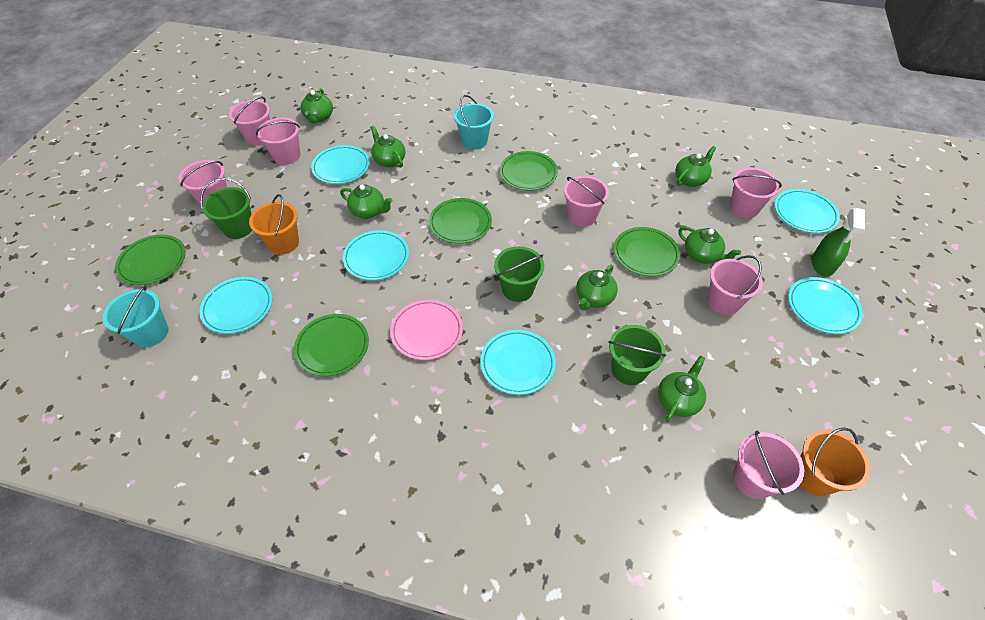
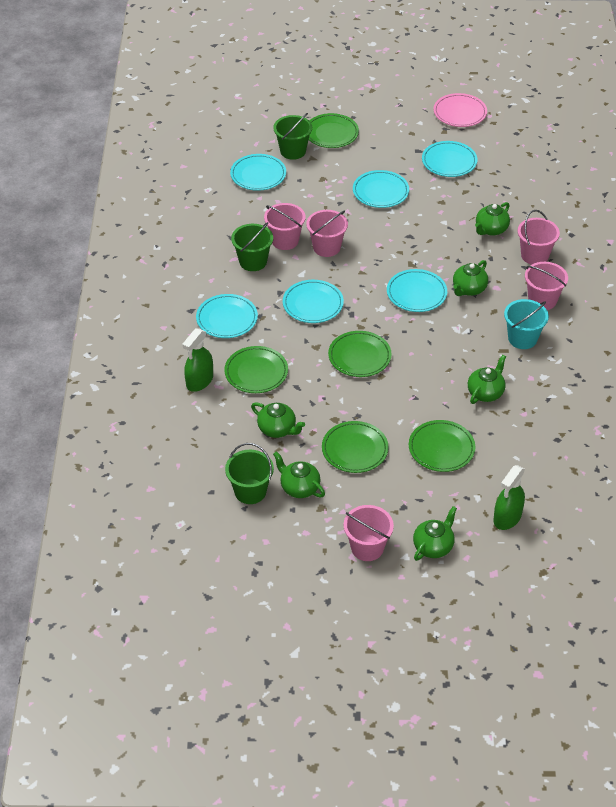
green spray bottle: 1 -> 2
green teapot: 7 -> 6
orange bucket: 2 -> 0
pink bucket: 7 -> 5
turquoise bucket: 2 -> 1

